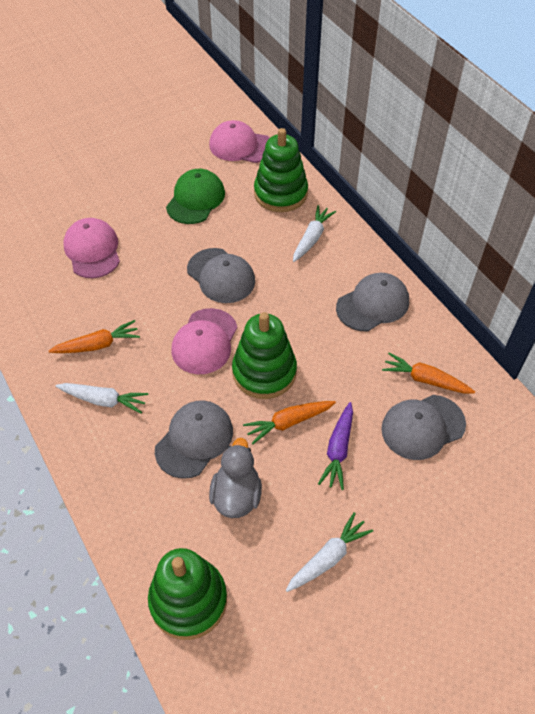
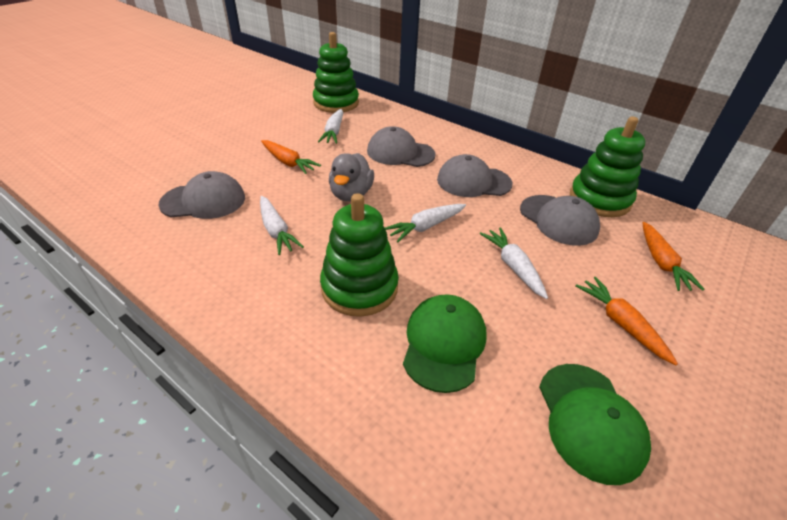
green cap: 1 -> 2
pink cap: 3 -> 0
purple carrot: 1 -> 0
white carrot: 3 -> 4

